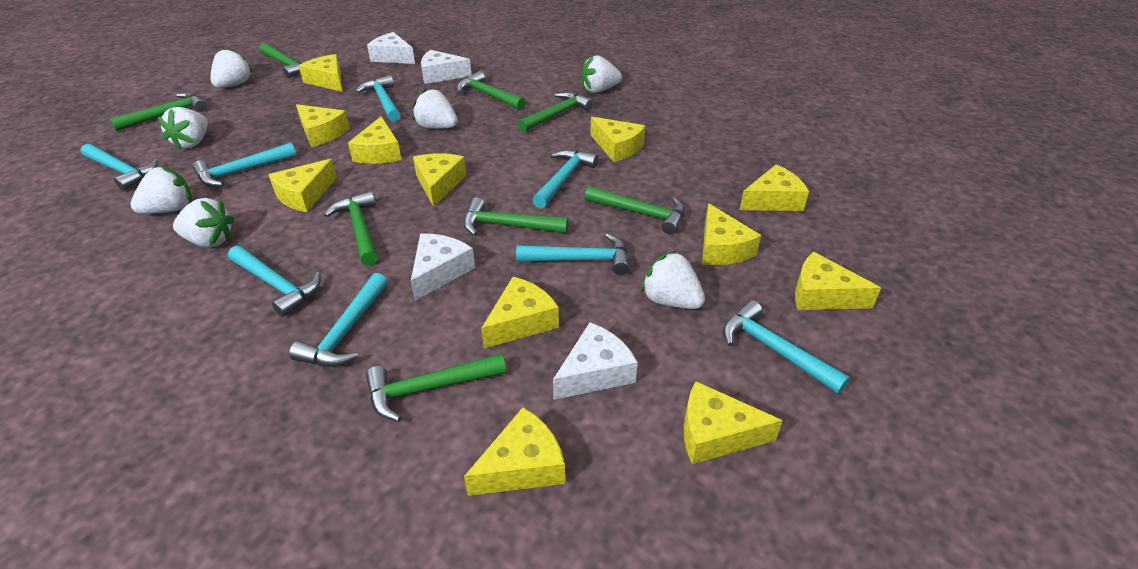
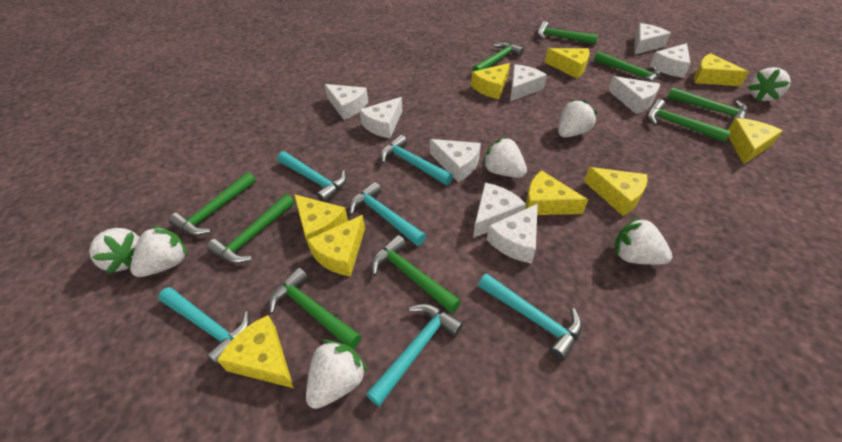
green hammer: 8 -> 9
turquoise hammer: 8 -> 6
white cheese: 4 -> 9
yellow cheese: 12 -> 9

